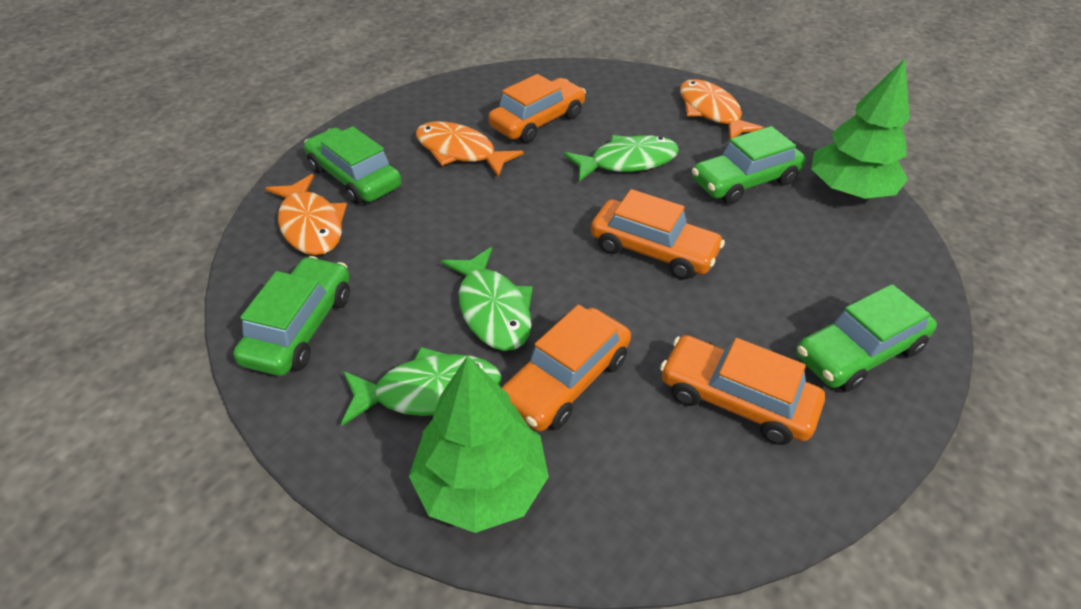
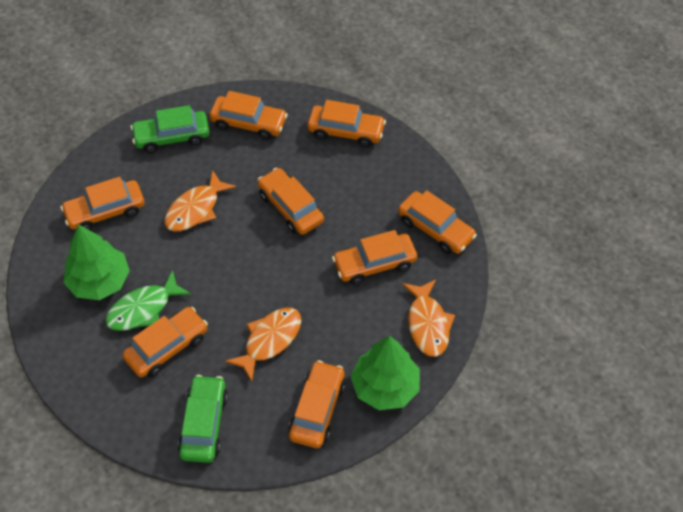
green car: 4 -> 2
green fish: 3 -> 1
orange car: 4 -> 8

